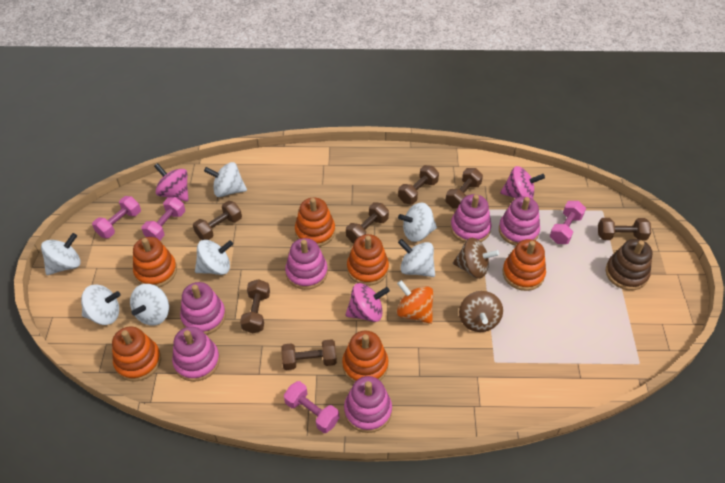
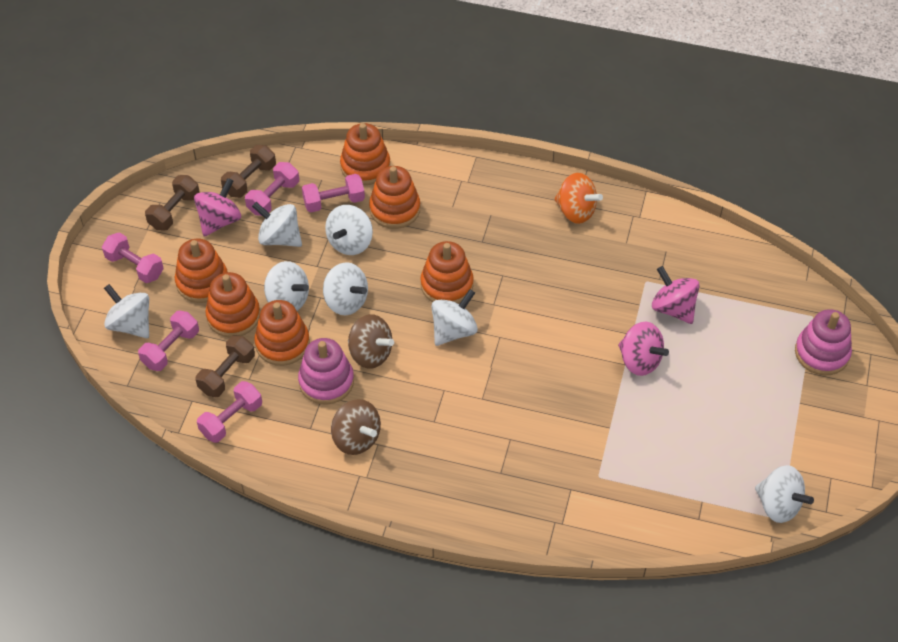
brown dumbbell: 7 -> 3
brown stacking toy: 1 -> 0
pink dumbbell: 4 -> 5
pink stacking toy: 6 -> 2

